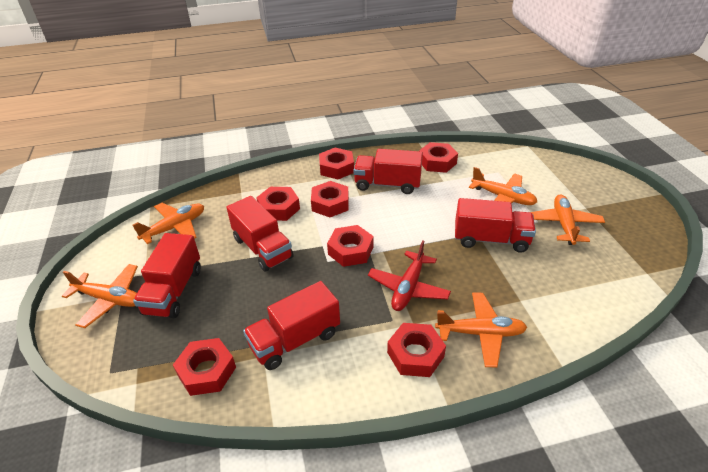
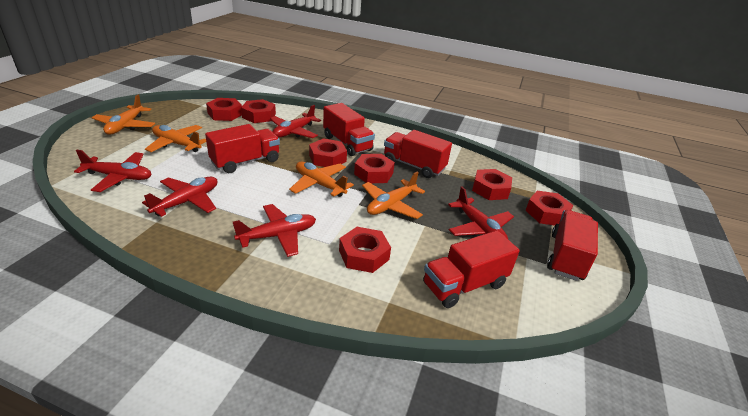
orange plane: 5 -> 4
red plane: 1 -> 5

